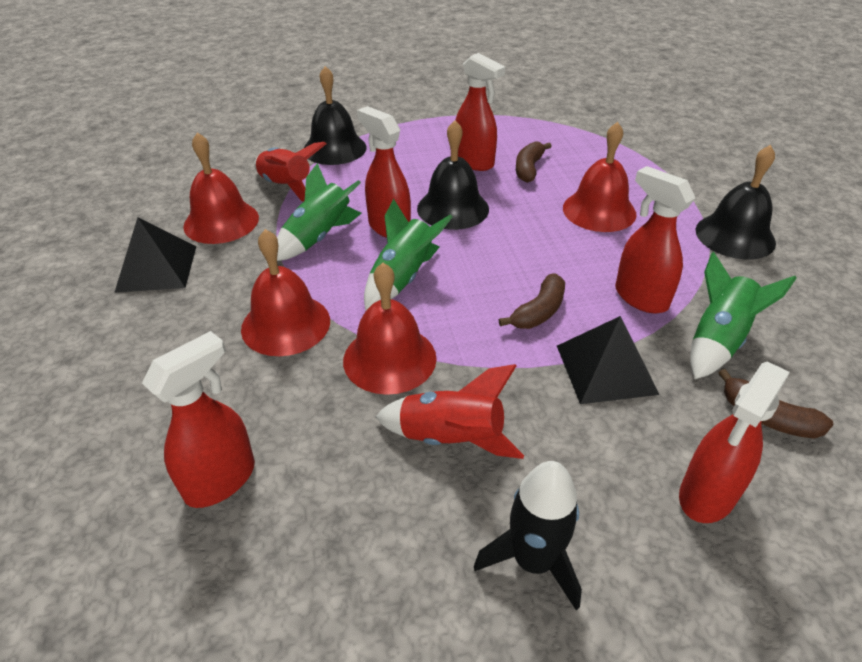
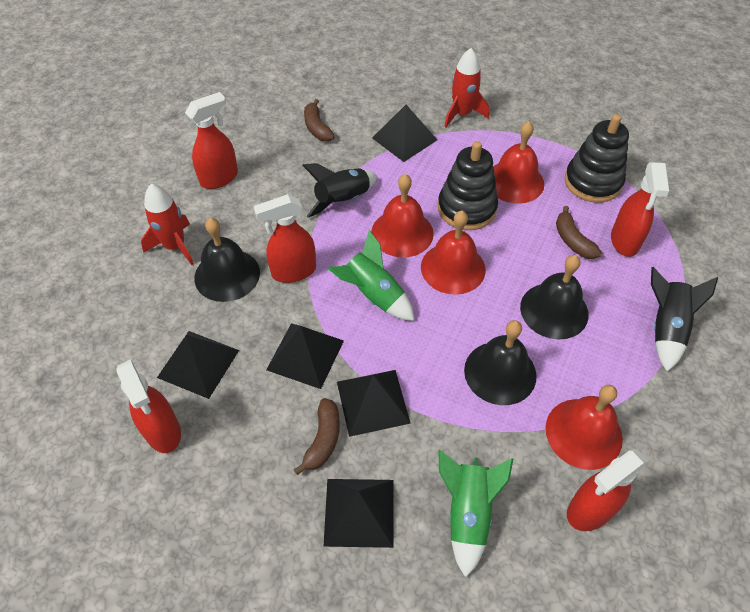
black pyramid: 2 -> 5
black rocket: 1 -> 2
black stacking toy: 0 -> 2
green rocket: 3 -> 2

